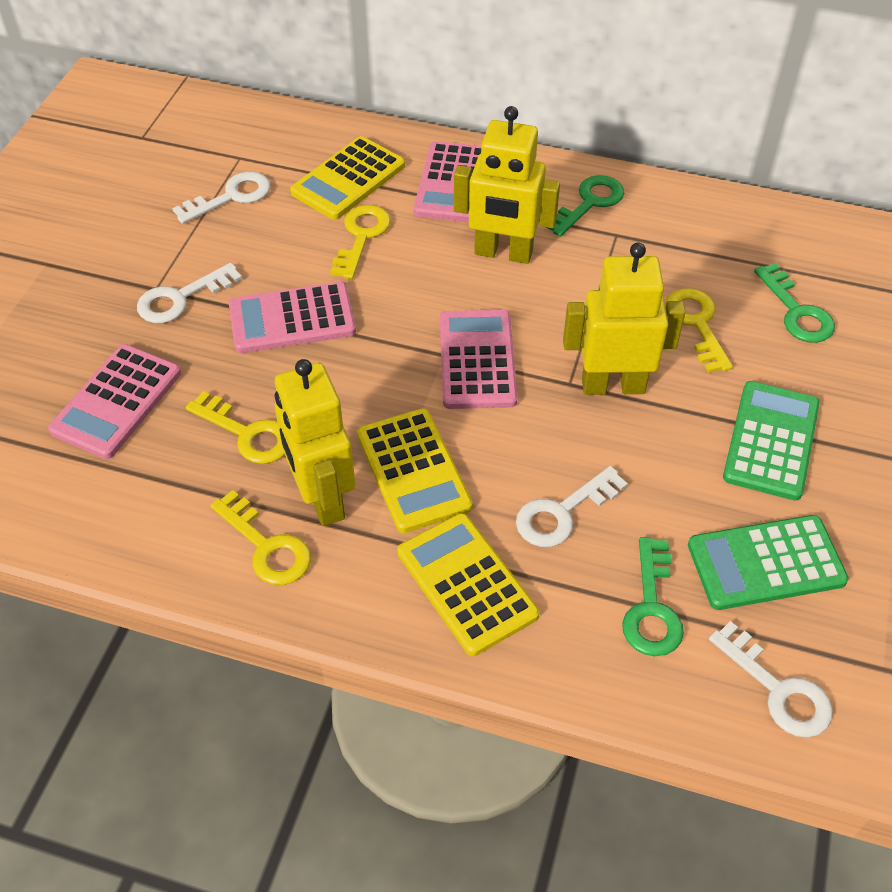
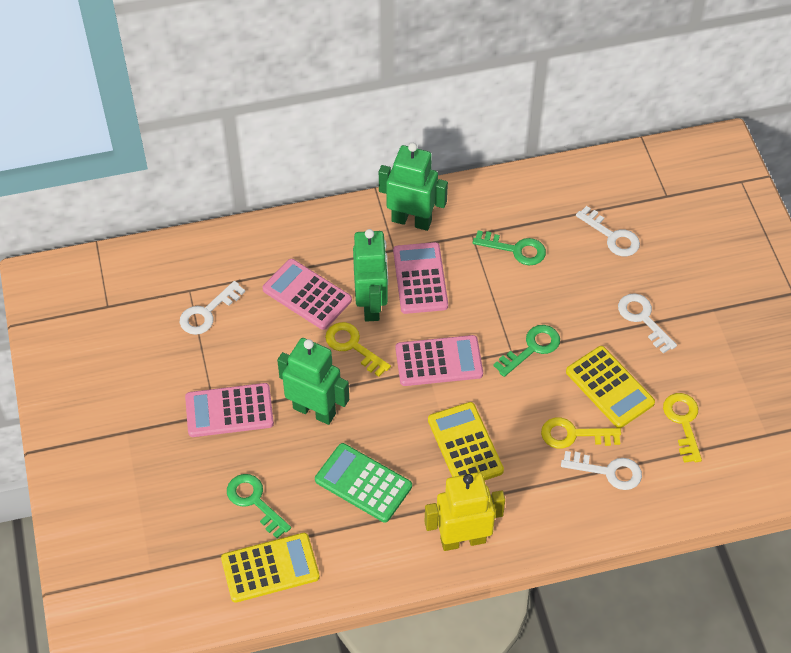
green calculator: 2 -> 1
green robot: 0 -> 3
yellow key: 4 -> 3
yellow robot: 3 -> 1

